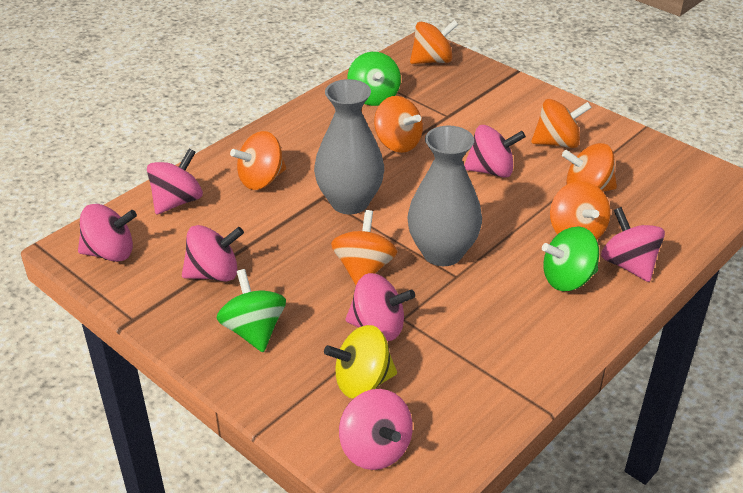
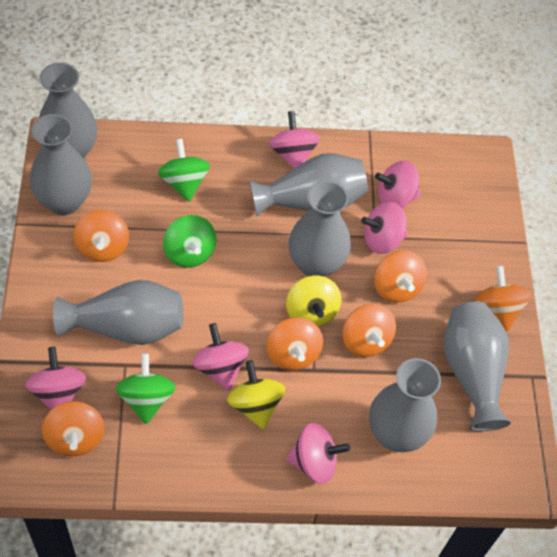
grey vase: 2 -> 7
orange spinning top: 7 -> 6
pink spinning top: 7 -> 6
yellow spinning top: 1 -> 2

